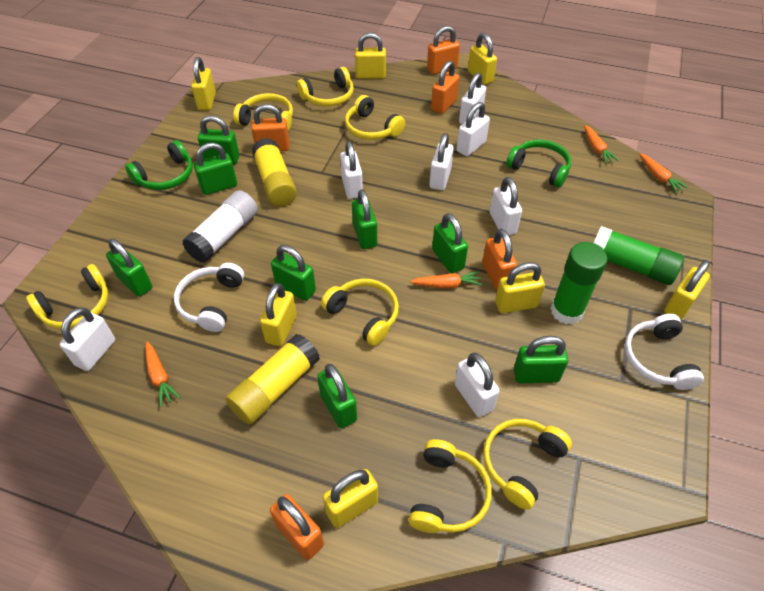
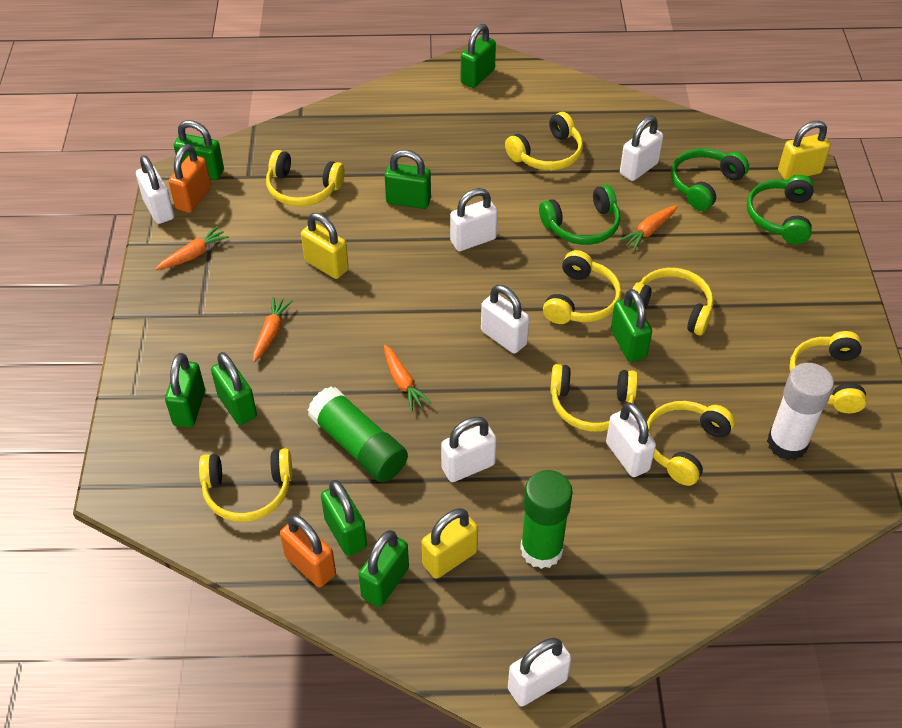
green headphones: 2 -> 3
orange padlock: 5 -> 2
white headphones: 2 -> 0
yellow glue stick: 2 -> 0
yellow headphones: 7 -> 8
yellow padlock: 7 -> 3

